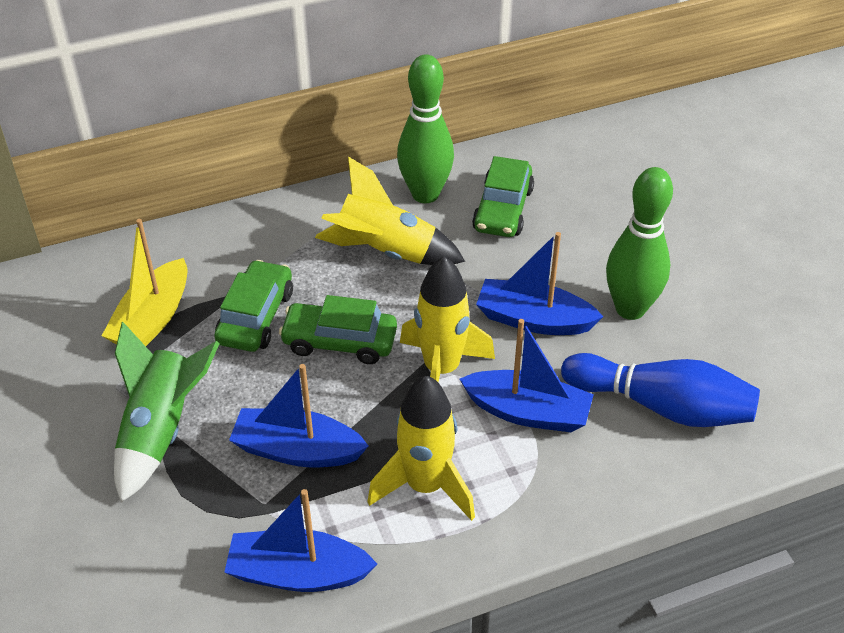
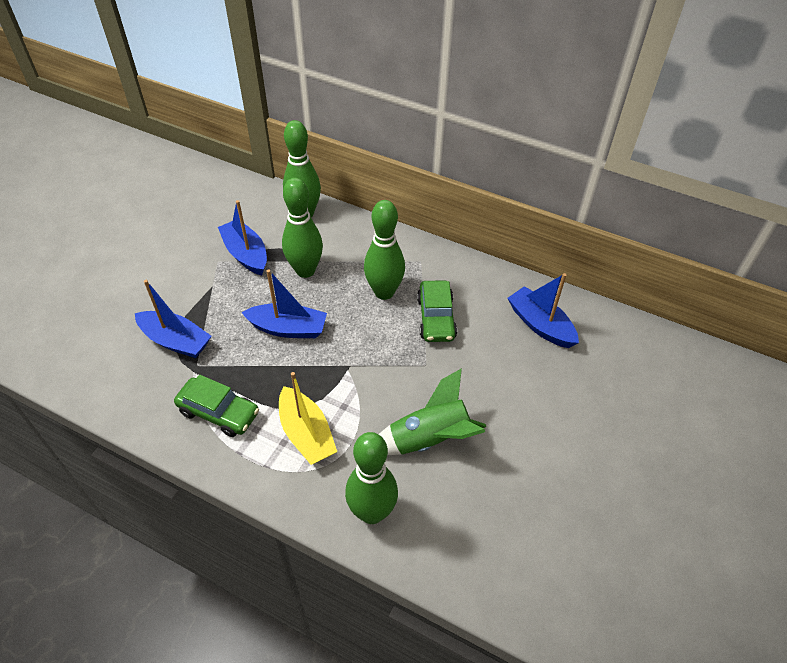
blue bowling pin: 1 -> 0
green bowling pin: 2 -> 4
green car: 3 -> 2
yellow rocket: 3 -> 0

